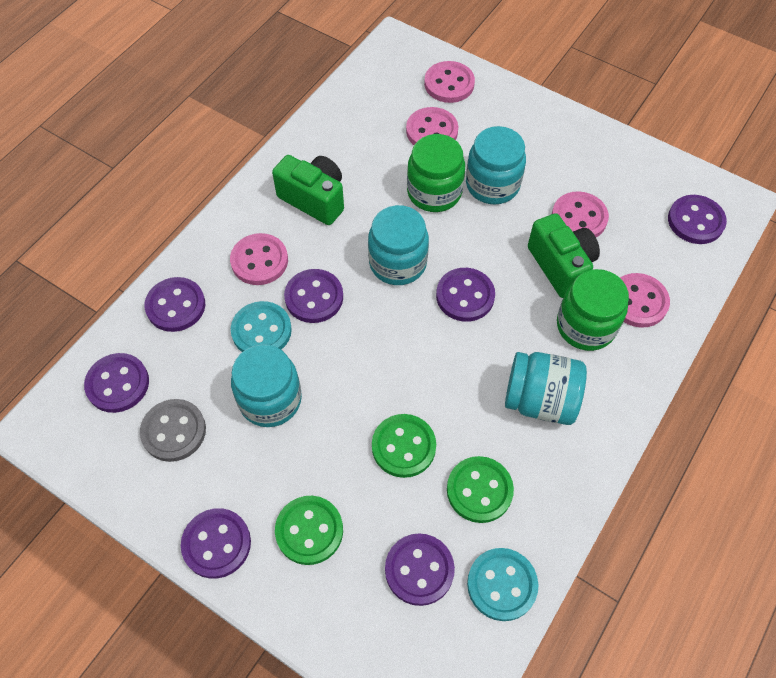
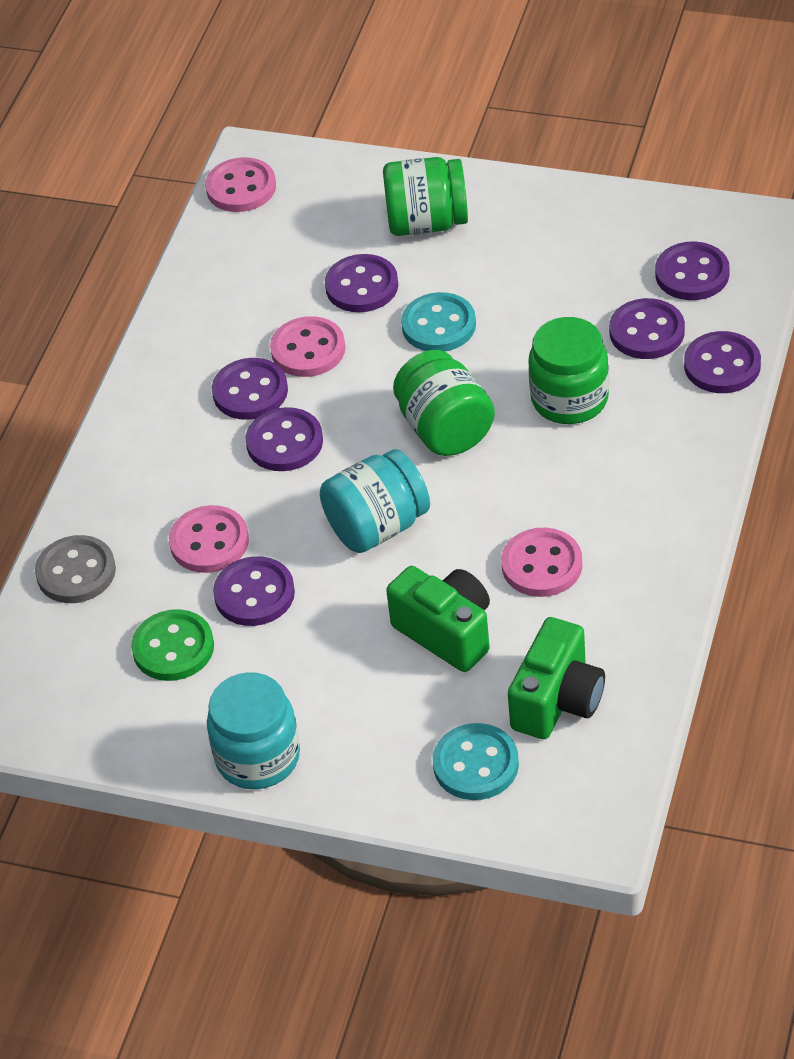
green button: 3 -> 1
green jar: 2 -> 3
pink button: 5 -> 4
turquoise jar: 4 -> 2

